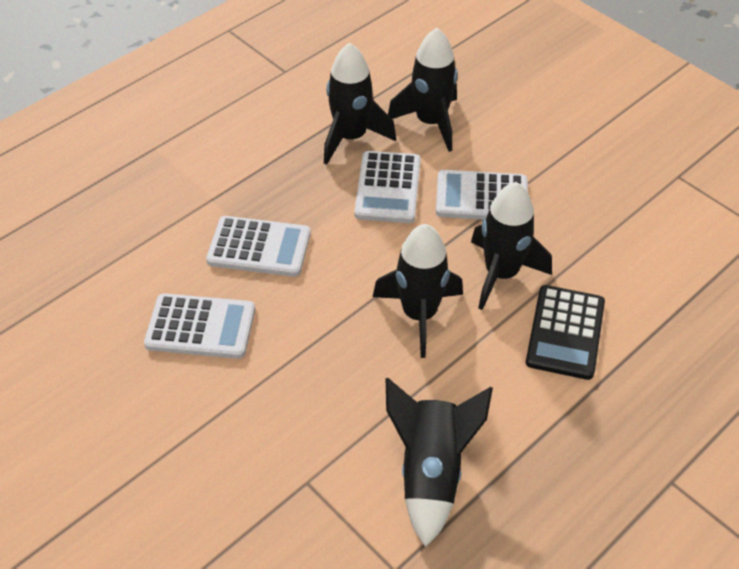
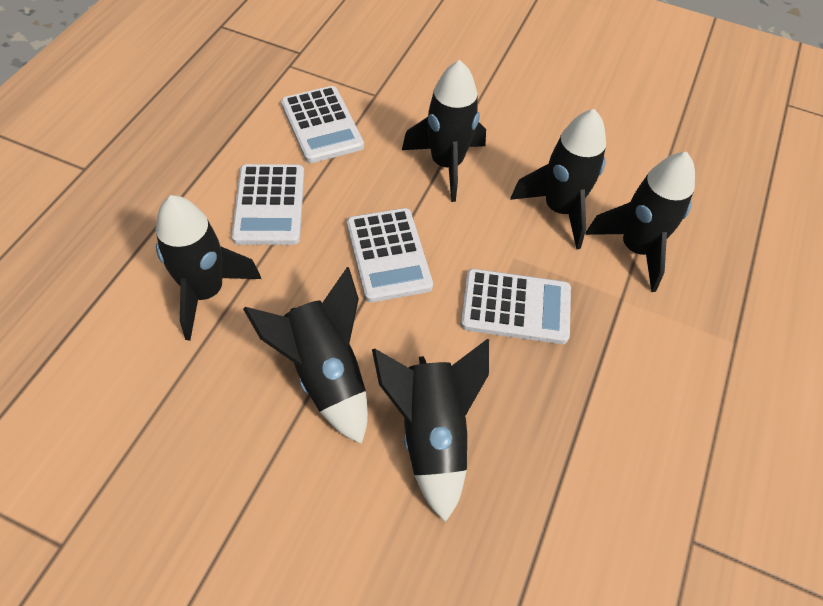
black calculator: 1 -> 0
black rocket: 5 -> 6

